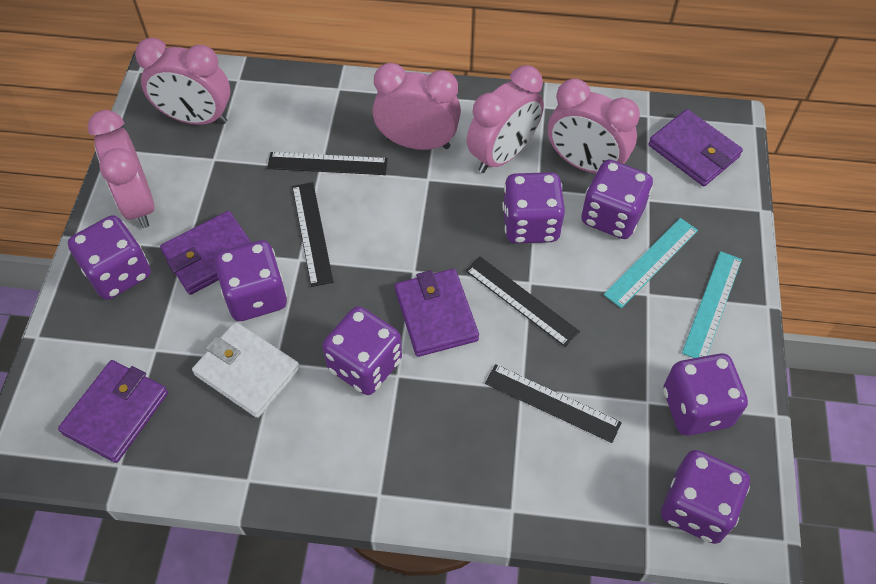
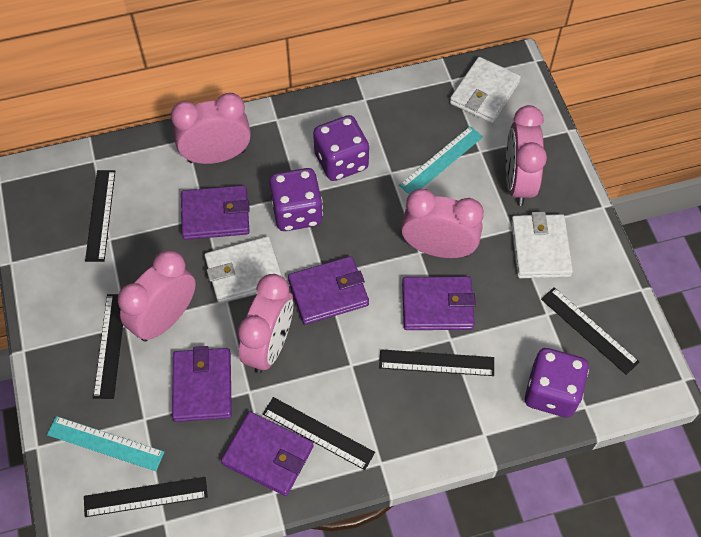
black ruler: 4 -> 6
purple dice: 7 -> 3
purple wallet: 4 -> 5
white wallet: 1 -> 3

